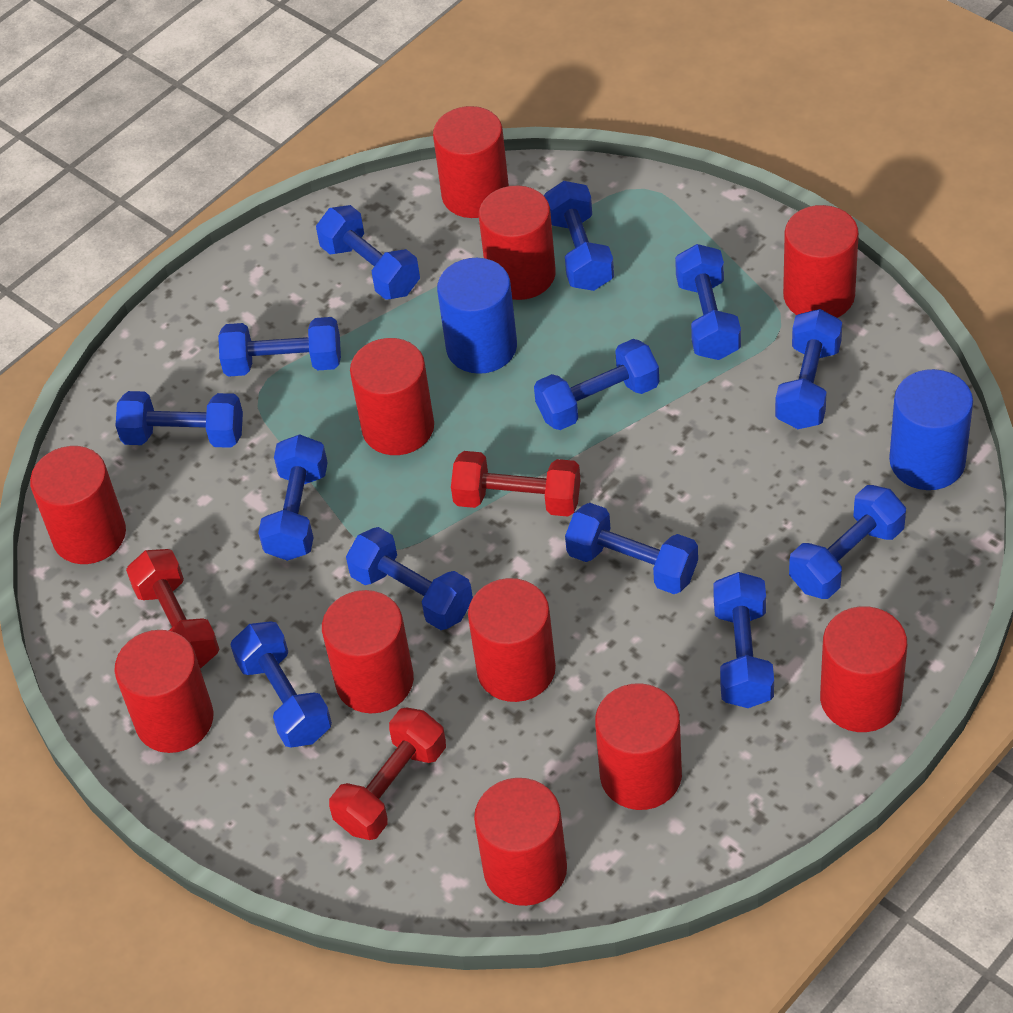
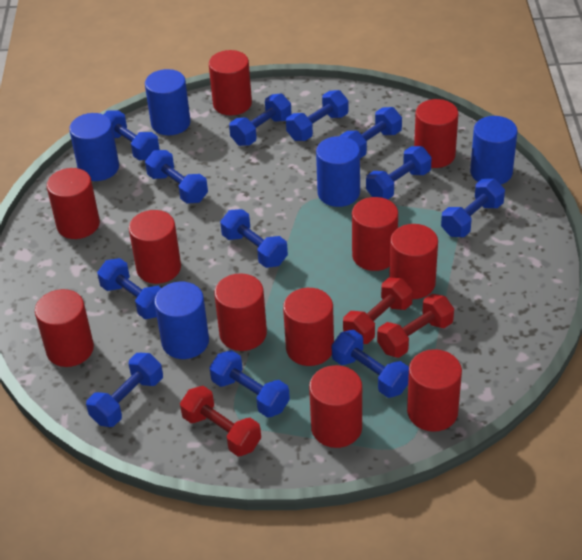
blue cylinder: 2 -> 5
blue dumbbell: 13 -> 12

